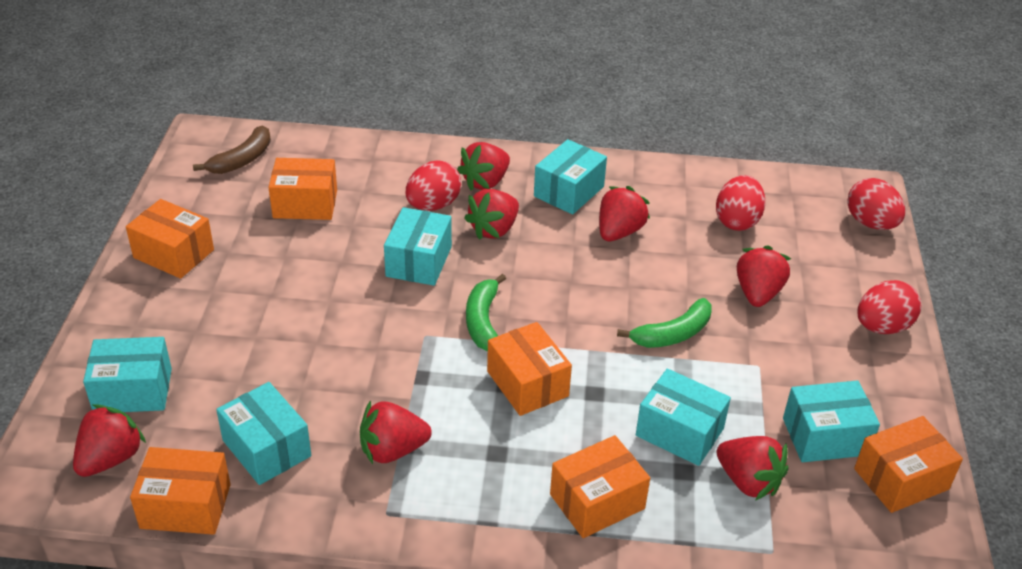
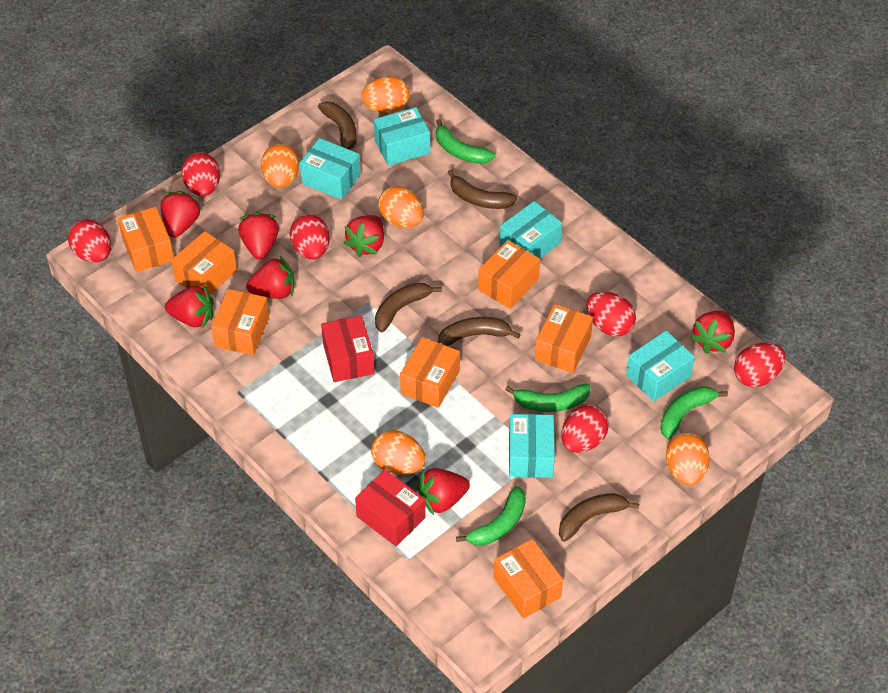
brown banana: 1 -> 5
green banana: 2 -> 4
orange box: 6 -> 7
orange egg: 0 -> 5
red box: 0 -> 2
red egg: 4 -> 6
turquoise box: 6 -> 5

